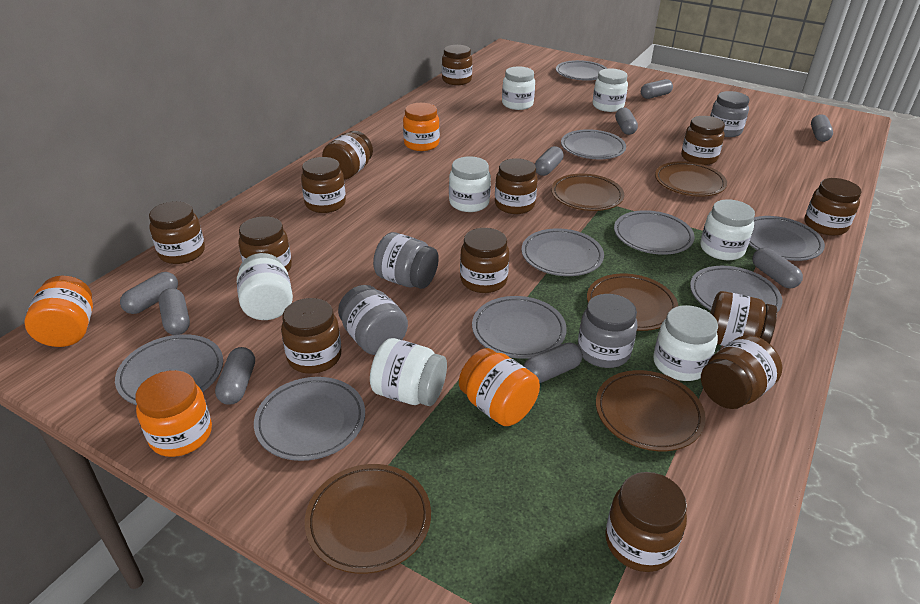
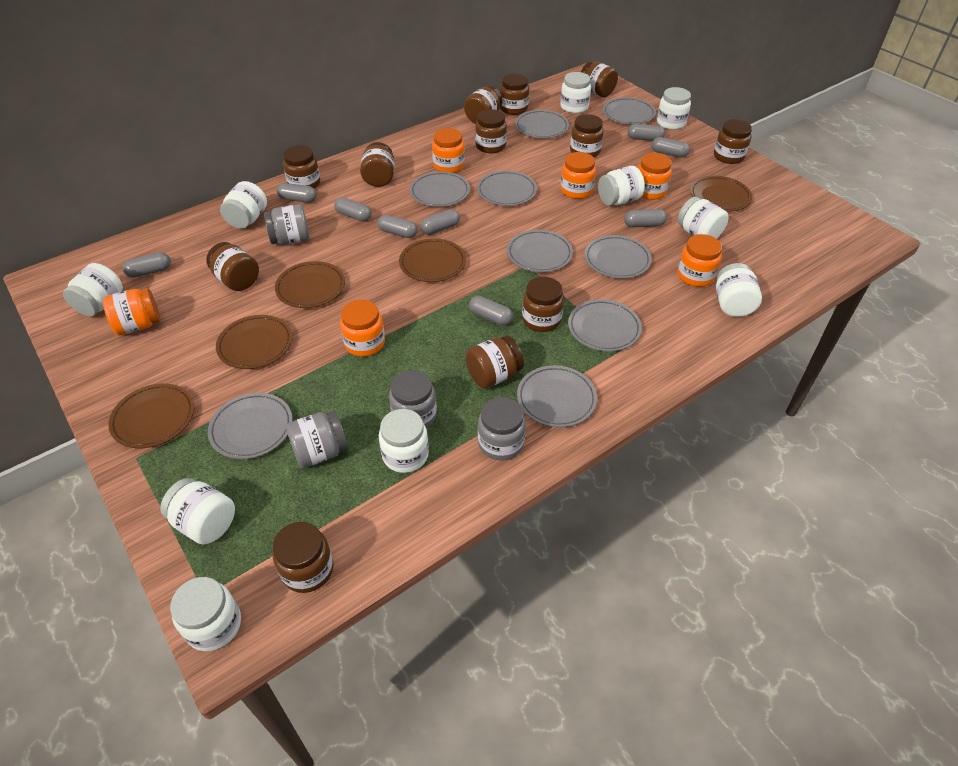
brown jar: 13 -> 12
orange jar: 4 -> 6
white jar: 7 -> 10

